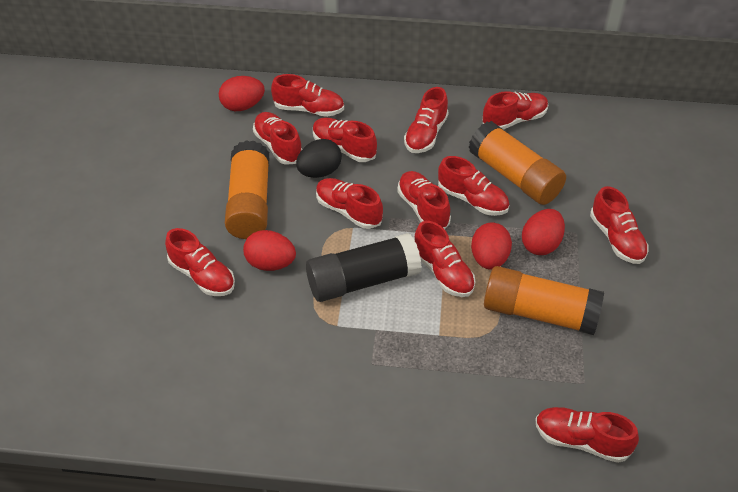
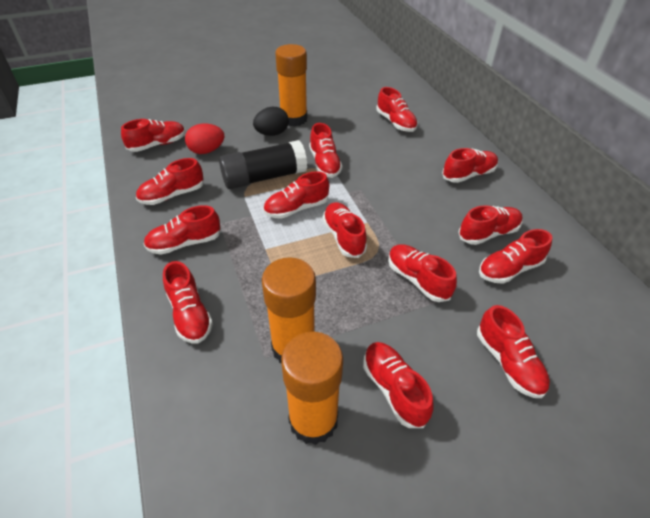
red egg: 4 -> 1
red shoe: 12 -> 14

